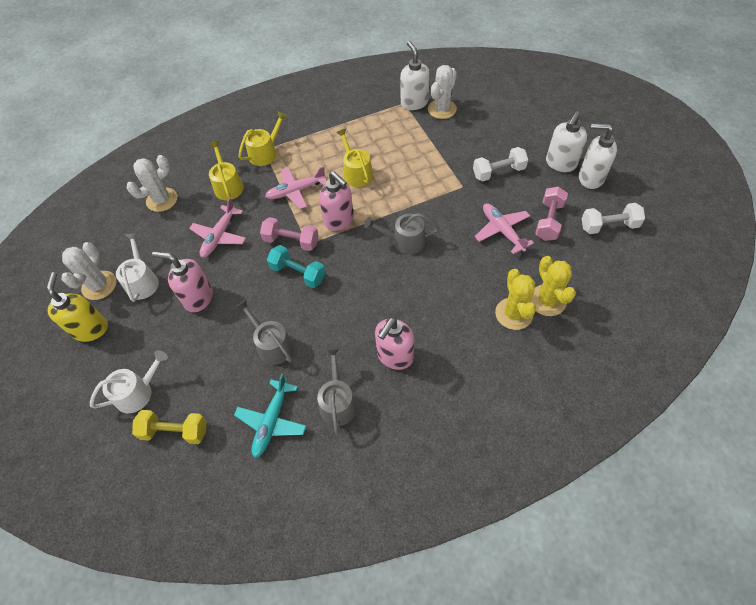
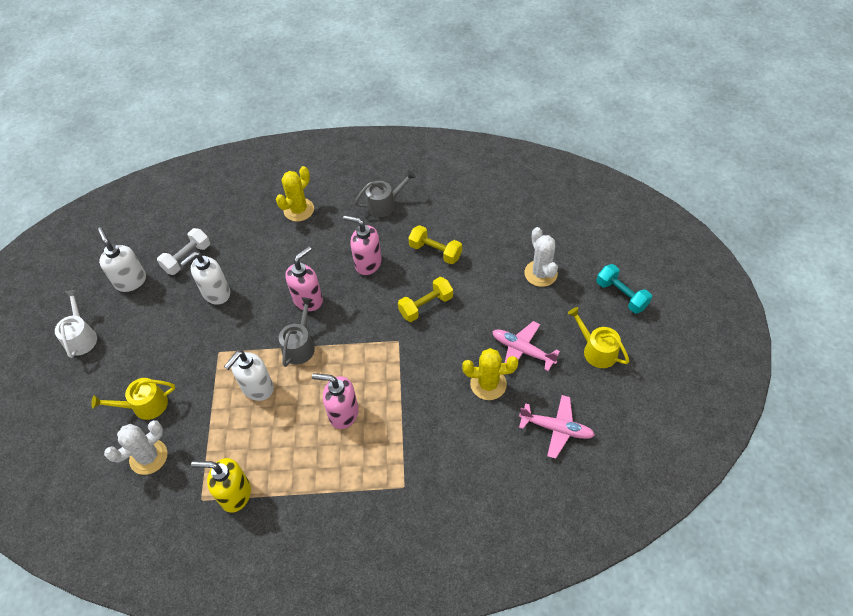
grey watering can: 3 -> 2
pink dumbbell: 2 -> 0
pink plane: 3 -> 2
turquoise plane: 1 -> 0
white cactus: 3 -> 2
white dumbbell: 2 -> 1
white watering can: 2 -> 1
yellow dumbbell: 1 -> 2
yellow watering can: 3 -> 2

